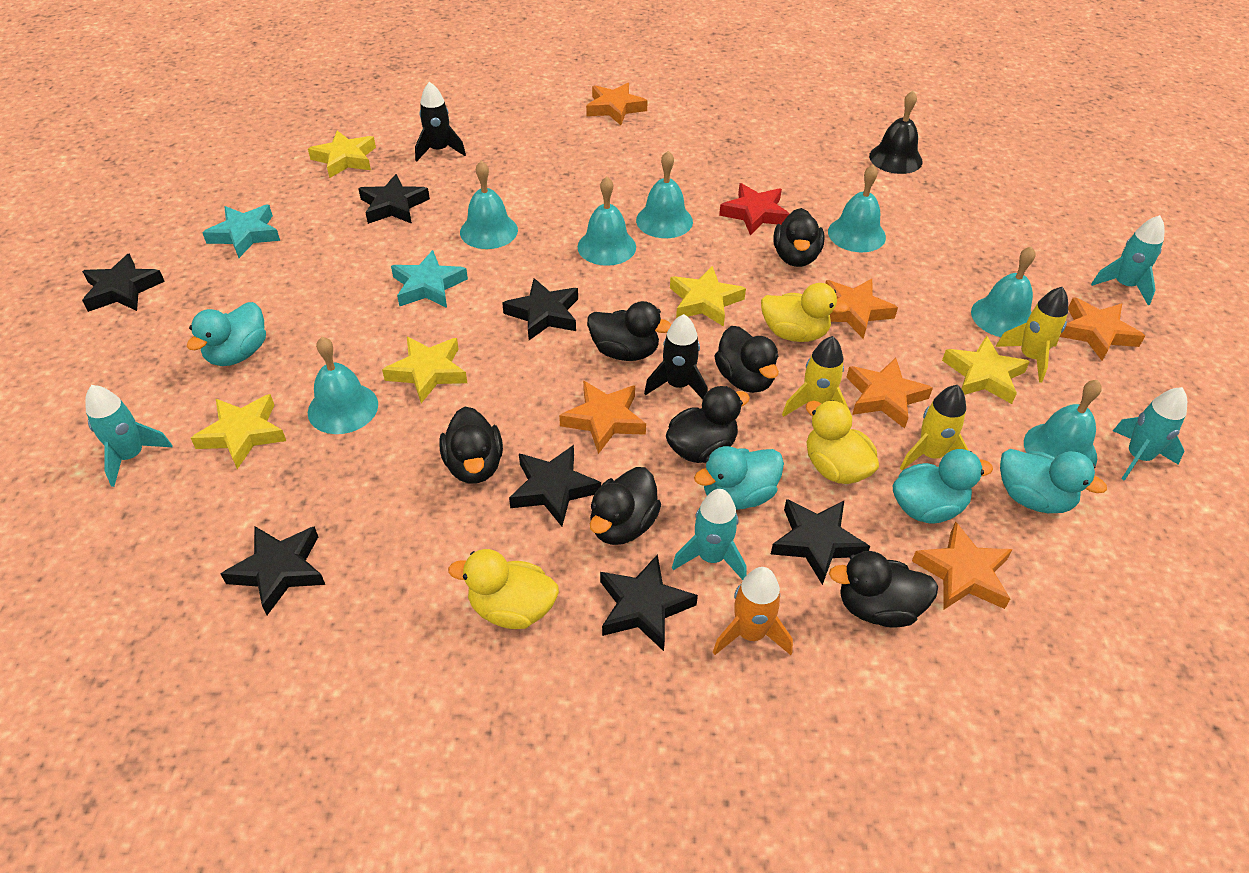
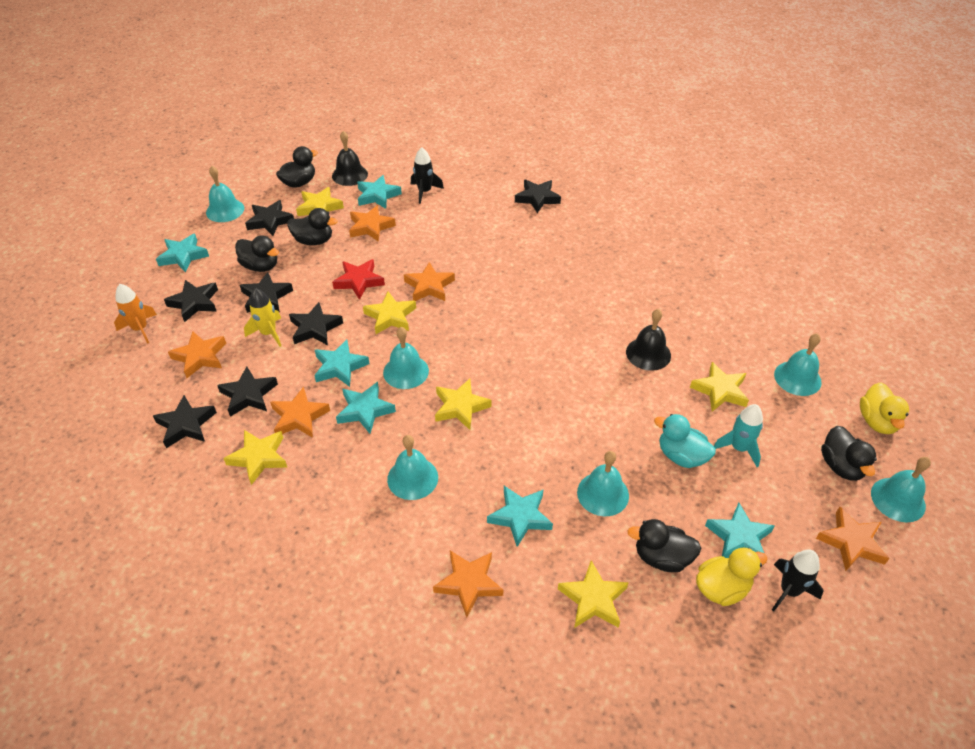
black bell: 1 -> 2
black duck: 7 -> 5
turquoise bell: 7 -> 6
turquoise duck: 4 -> 1
turquoise rocket: 4 -> 1
turquoise star: 2 -> 6
yellow duck: 3 -> 2
yellow rocket: 3 -> 1
yellow star: 5 -> 6

